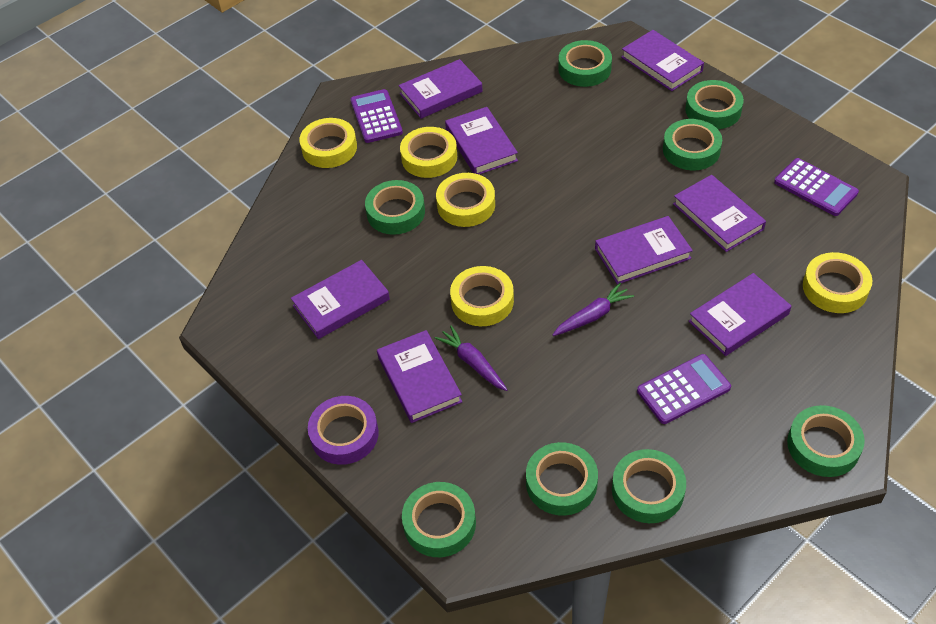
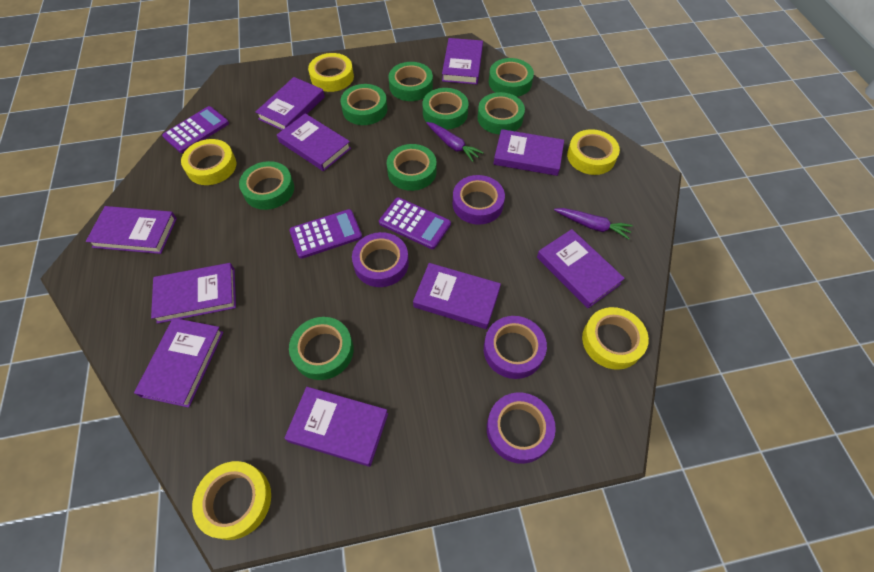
purple book: 8 -> 10
purple tape: 1 -> 4

